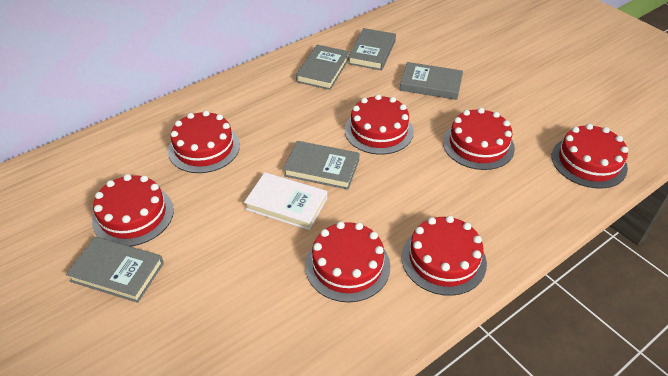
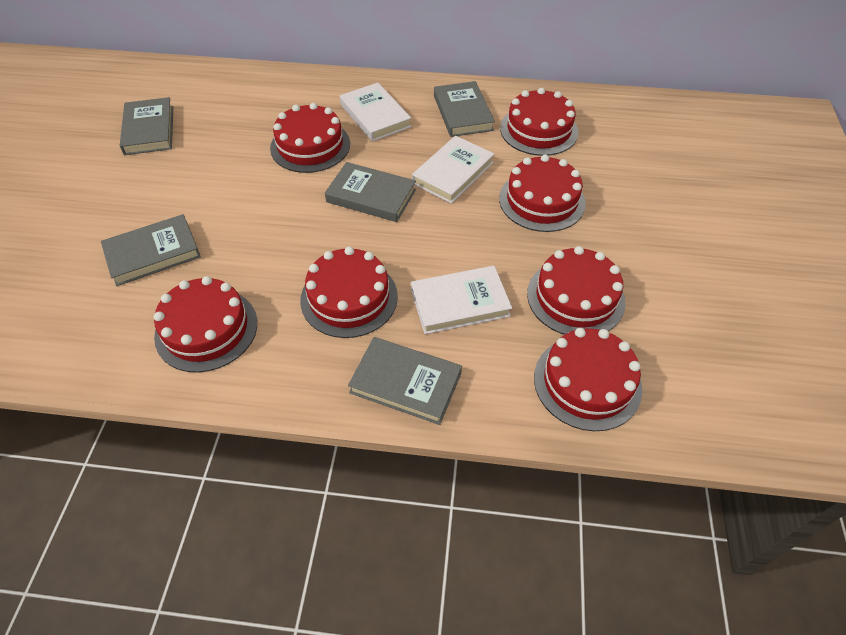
white book: 1 -> 3

